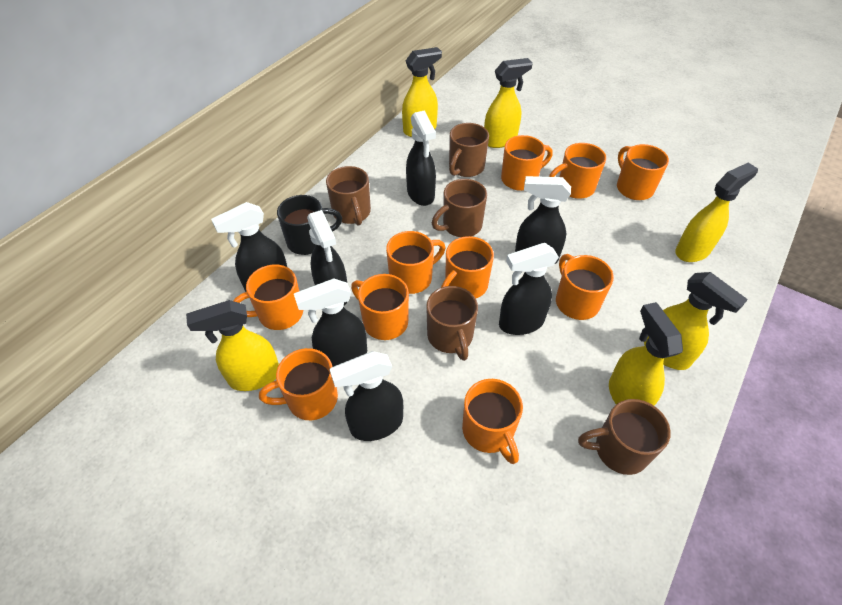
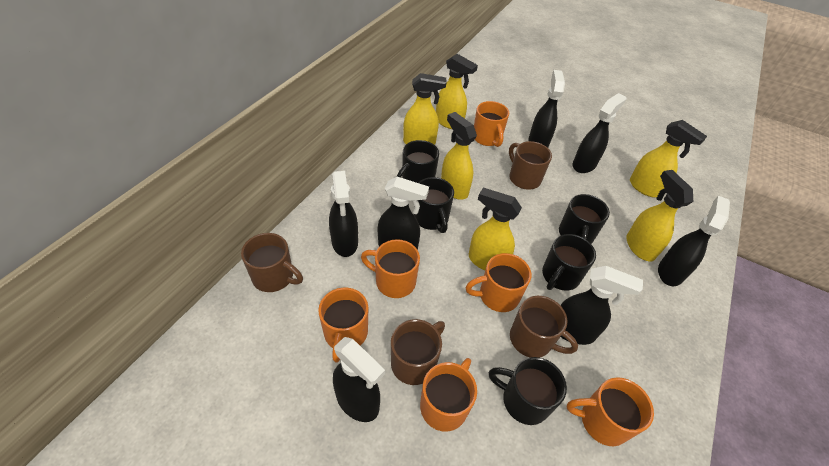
black mug: 1 -> 5
brown mug: 5 -> 4
orange mug: 10 -> 6

